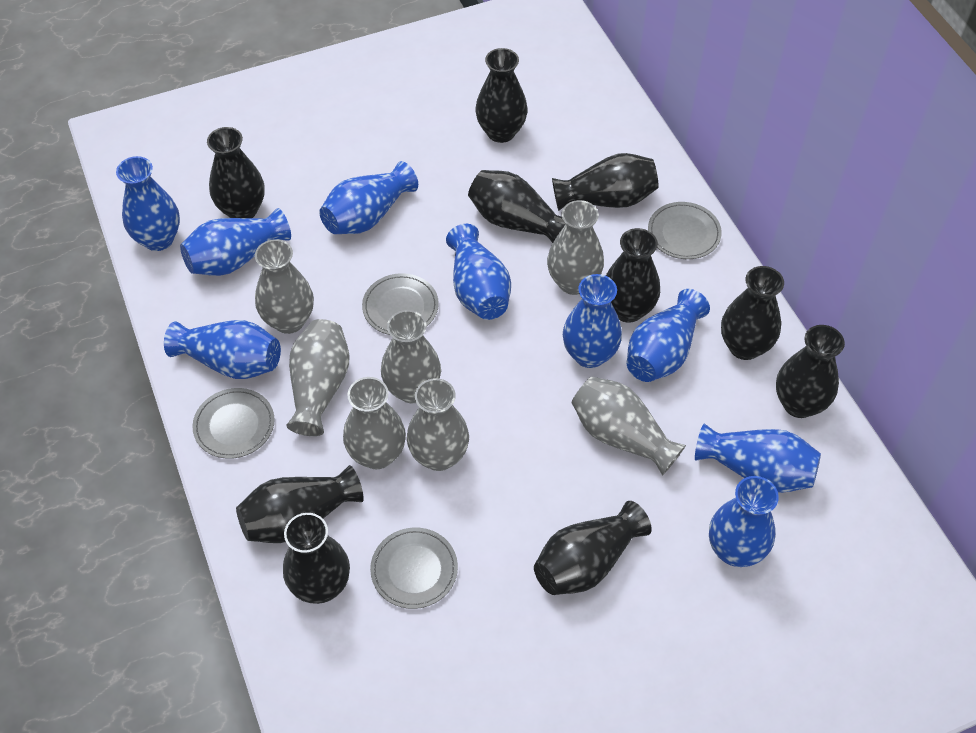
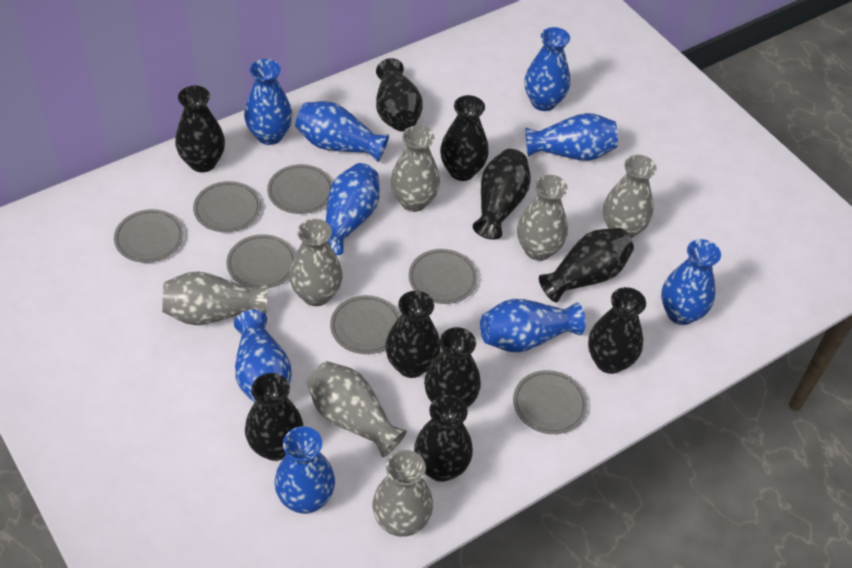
grey plate: 4 -> 7

